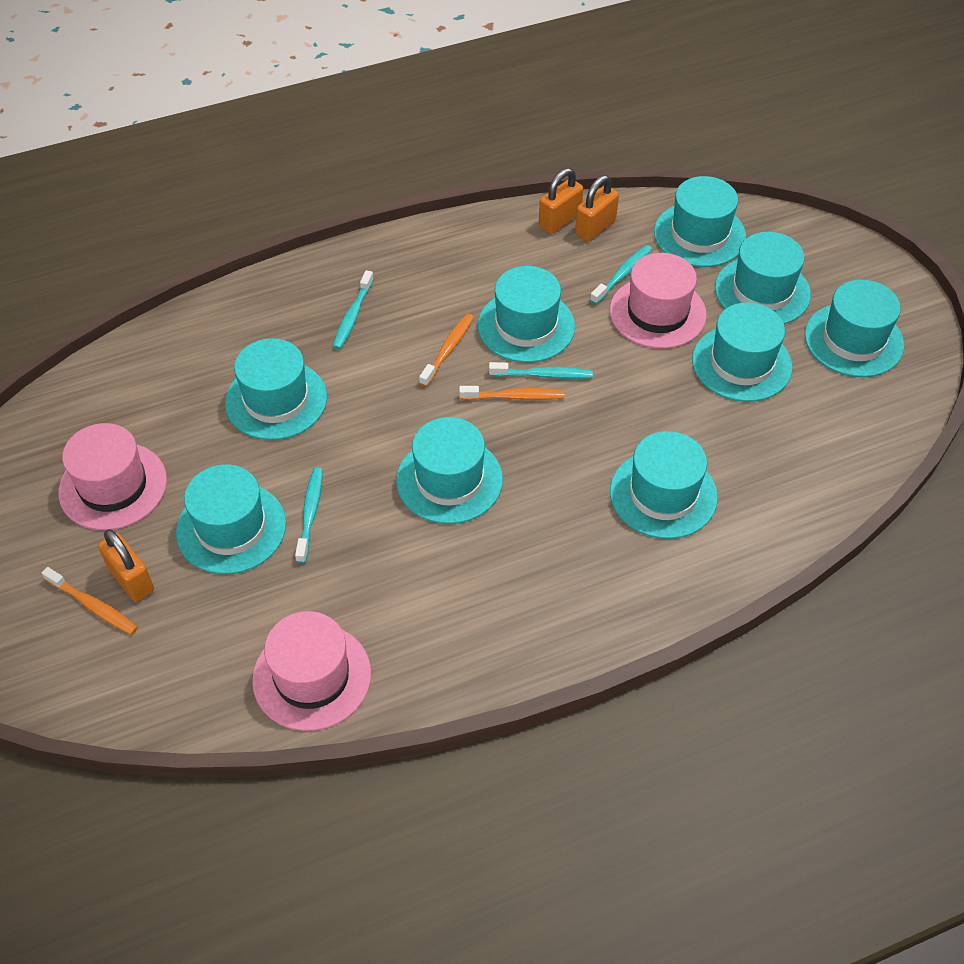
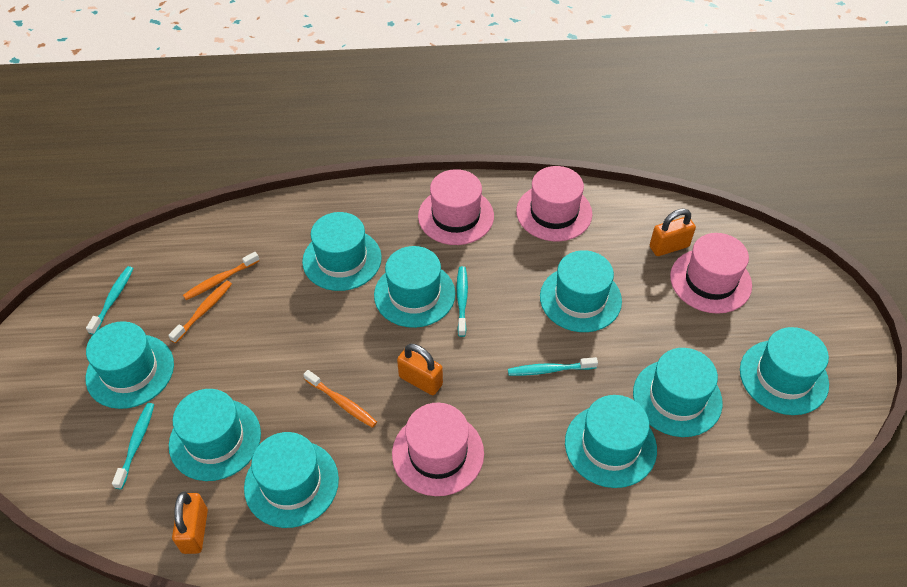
pink hat: 3 -> 4

